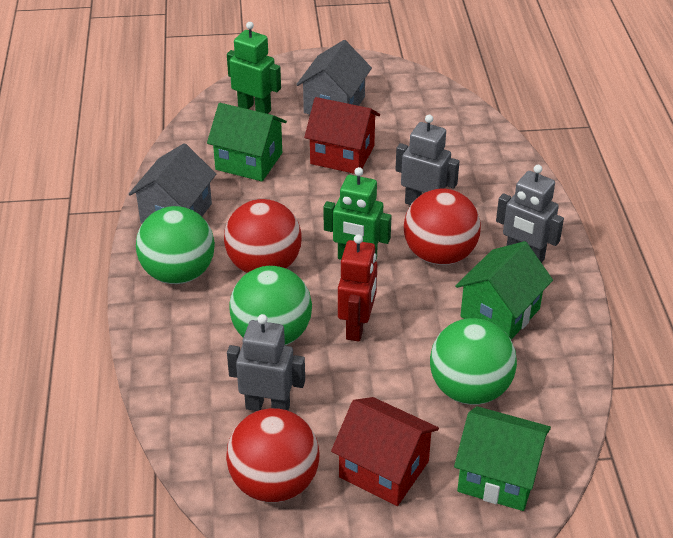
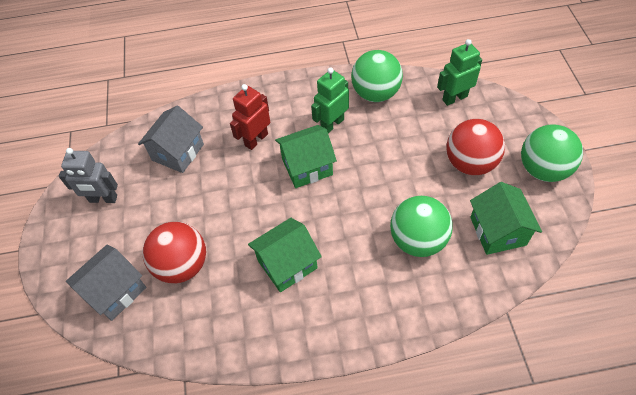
grey robot: 3 -> 1
red ball: 3 -> 2
red house: 2 -> 0

